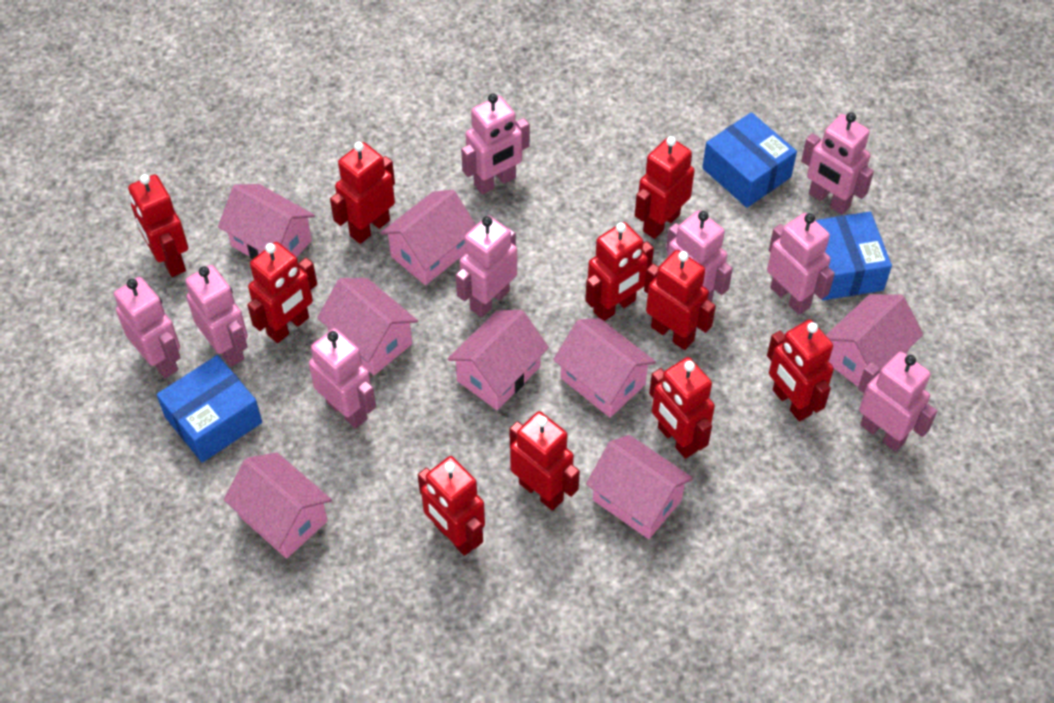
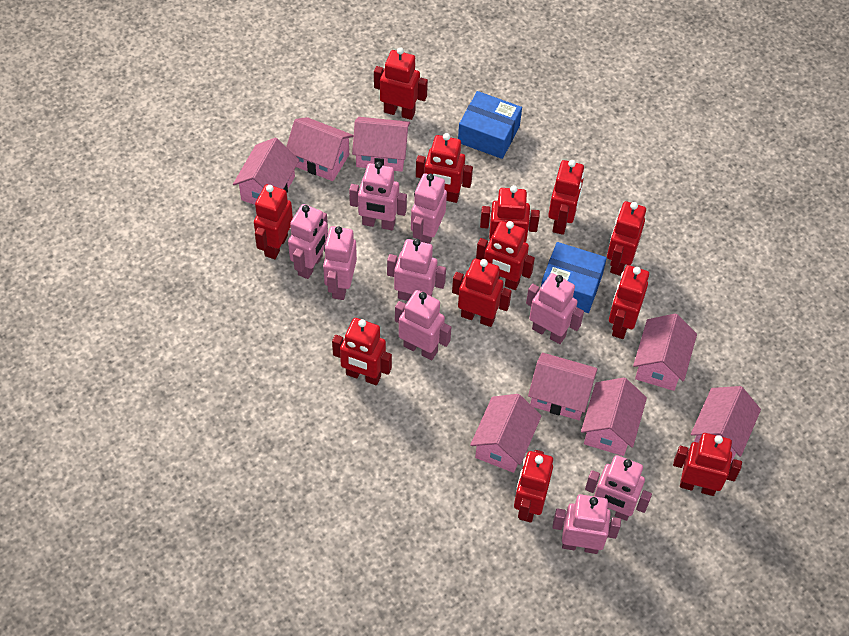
blue box: 3 -> 2
red robot: 10 -> 12

